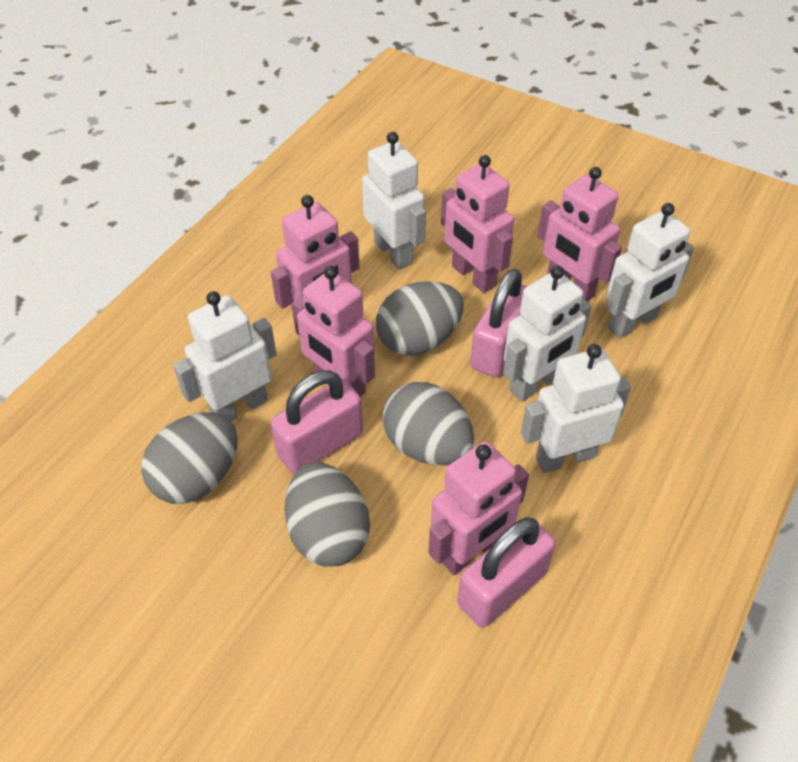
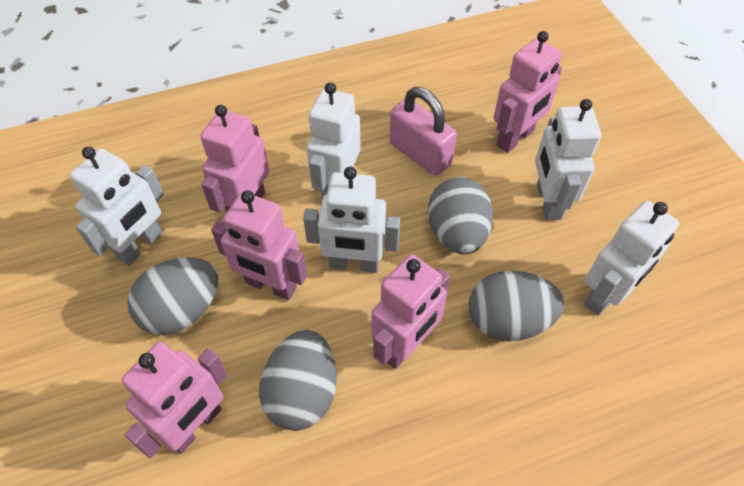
pink padlock: 3 -> 1

